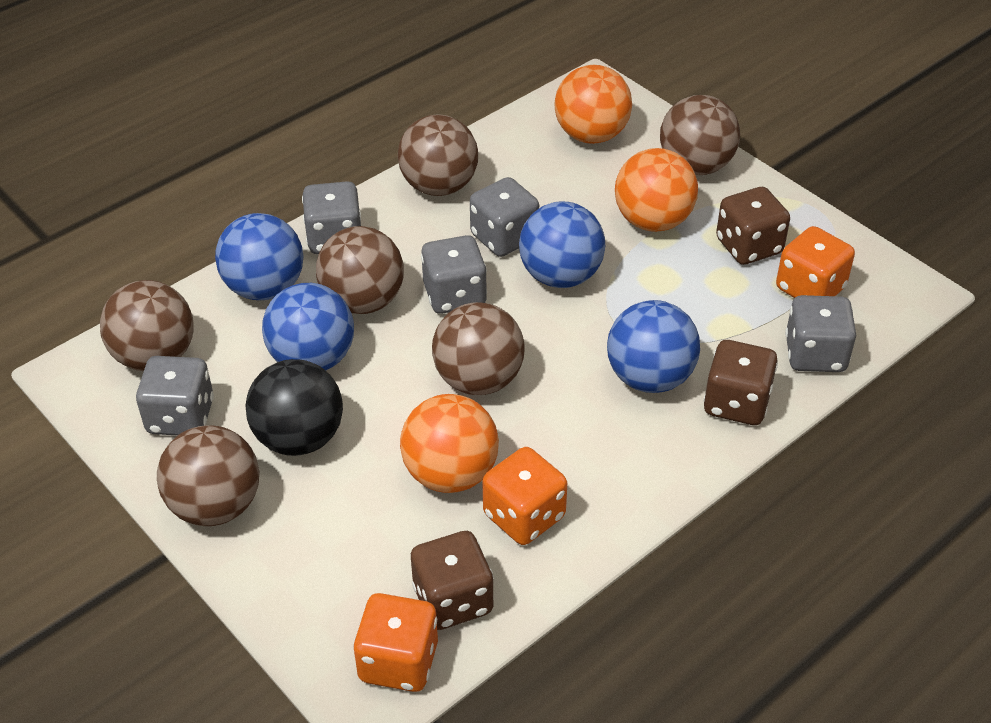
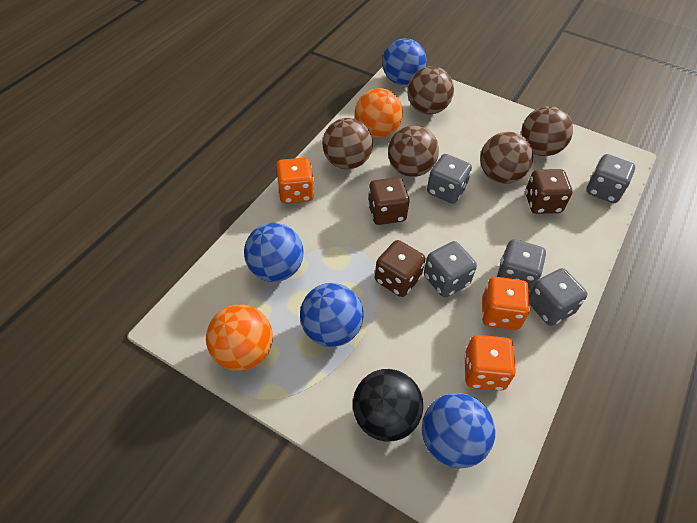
brown ball: 6 -> 5
orange ball: 3 -> 2

